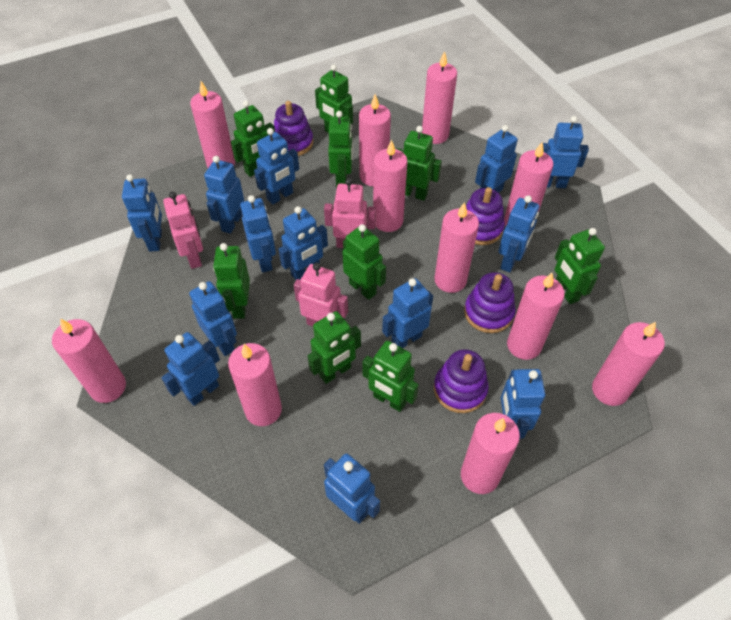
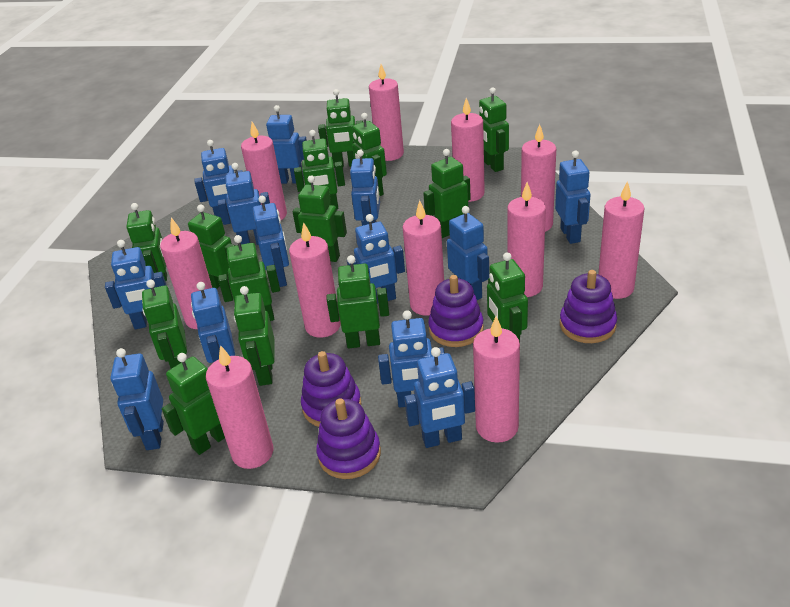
green robot: 9 -> 14
pink robot: 3 -> 0

